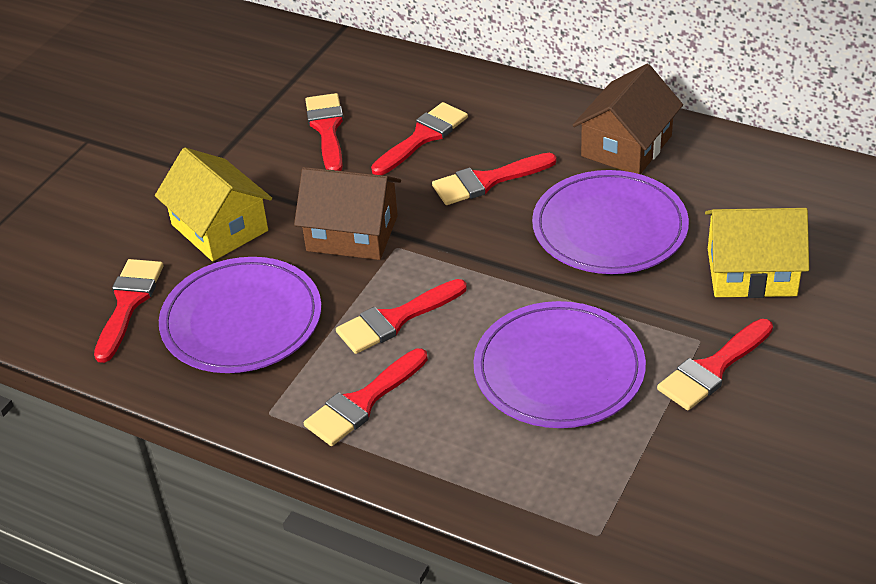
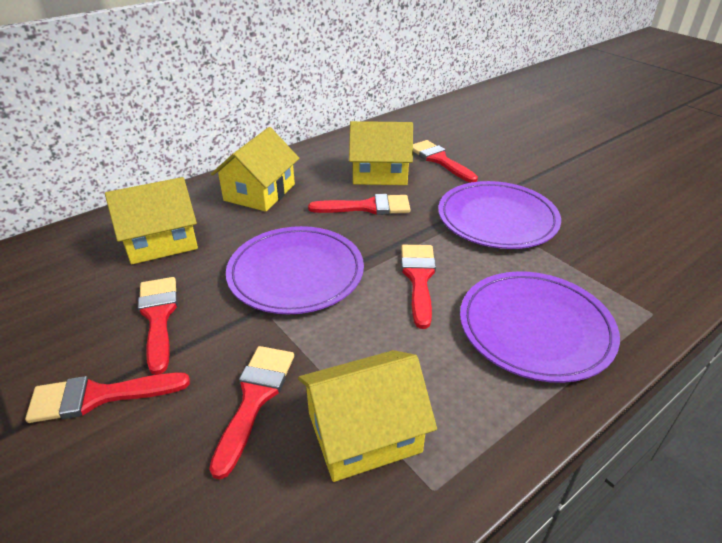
brown house: 2 -> 0
red brush: 7 -> 6
yellow house: 2 -> 4

